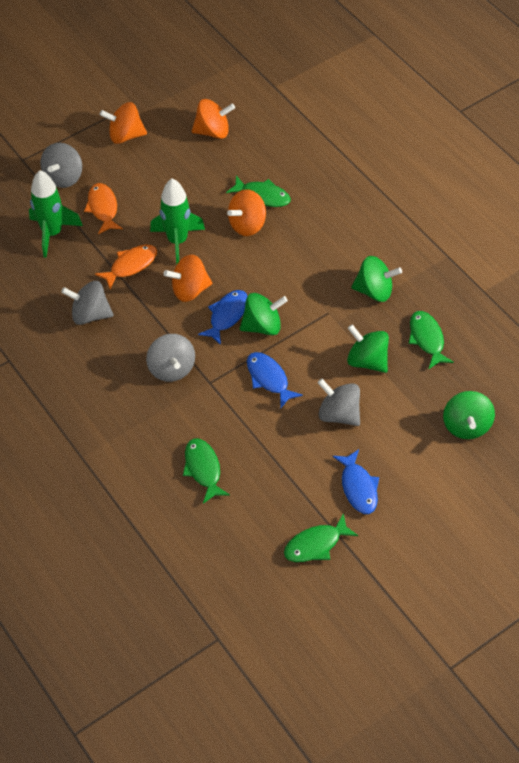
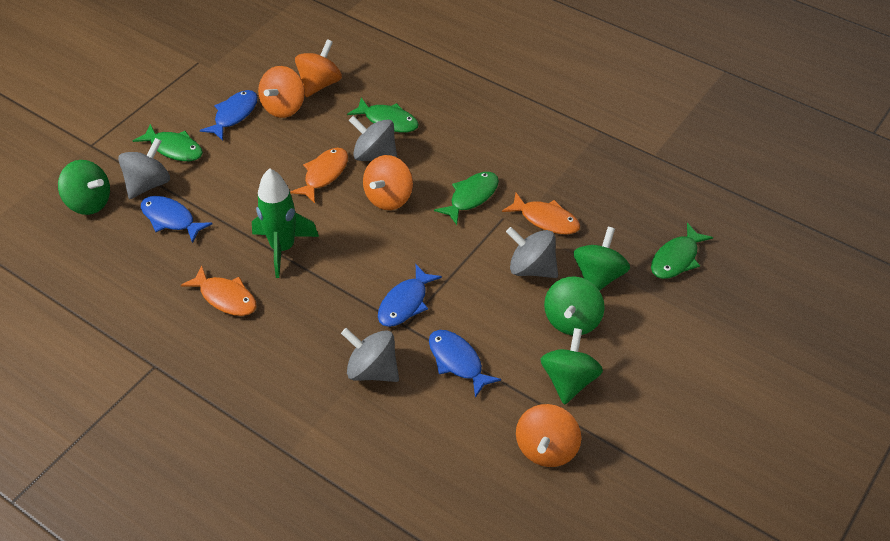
blue fish: 3 -> 4
green rocket: 2 -> 1
orange fish: 2 -> 3

